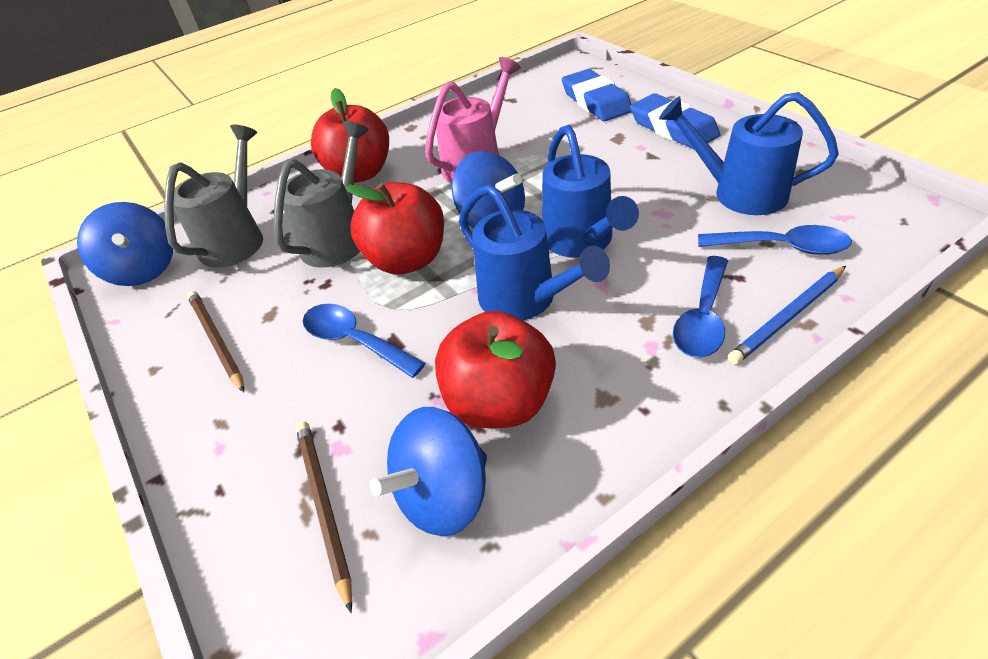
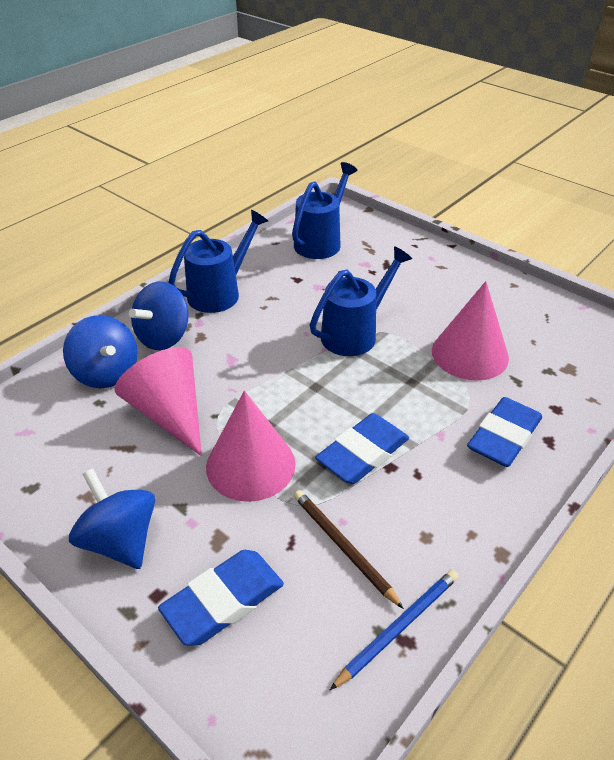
blue eraser: 2 -> 3
blue spoon: 3 -> 0
brown pencil: 2 -> 1
grey watering can: 2 -> 0
pink cone: 0 -> 3
pink watering can: 1 -> 0
red apple: 3 -> 0

